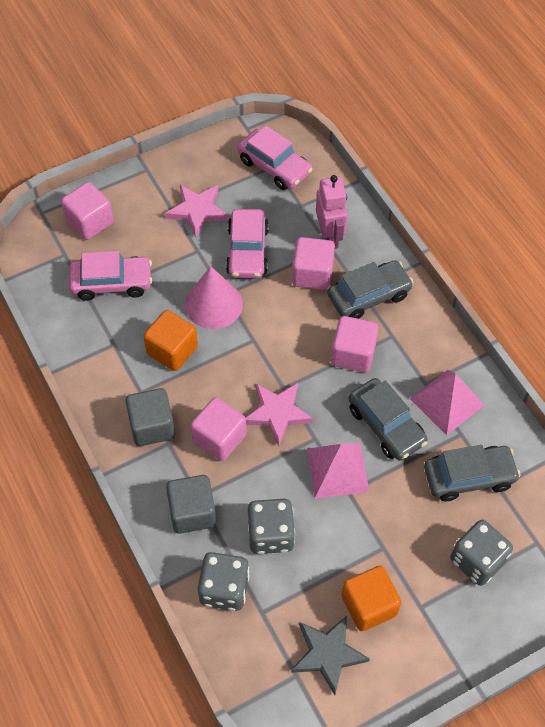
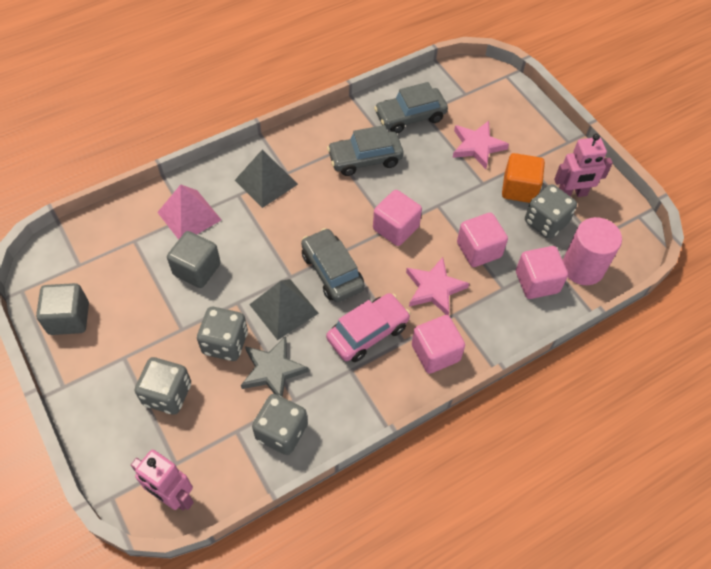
grey dice: 3 -> 4
grey pyramid: 0 -> 2
orange cube: 2 -> 1
pink car: 3 -> 1
pink cone: 1 -> 0
pink cylinder: 0 -> 1
pink pyramid: 2 -> 1
pink robot: 1 -> 2

